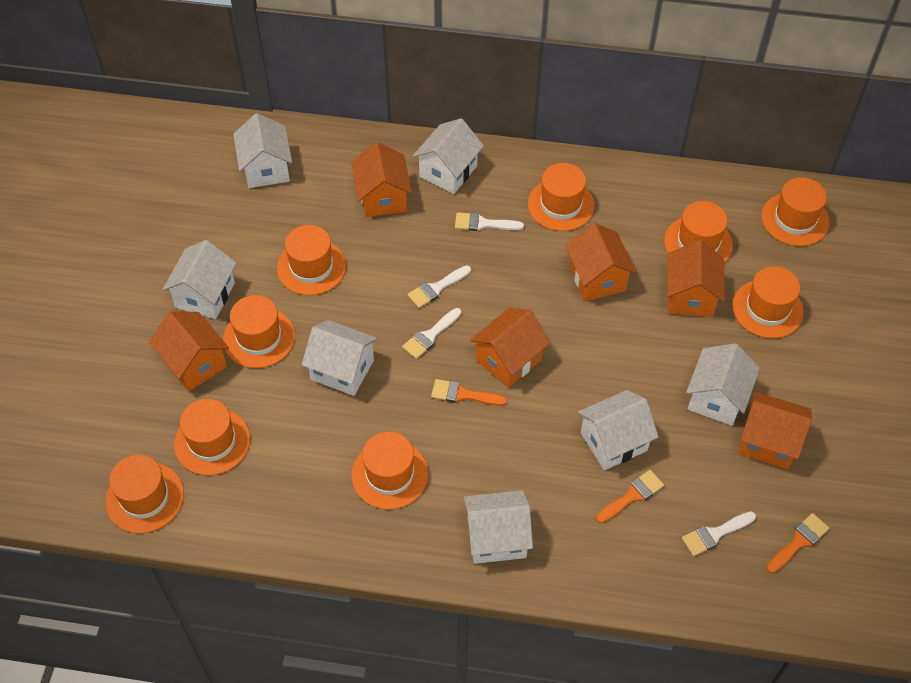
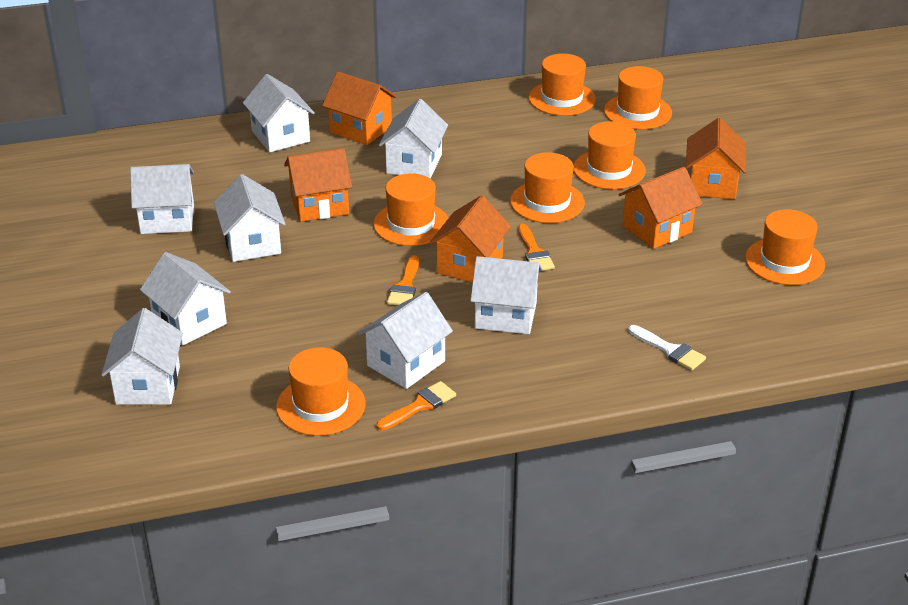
orange hat: 9 -> 7
orange house: 6 -> 5
white brush: 4 -> 1
white house: 7 -> 8

